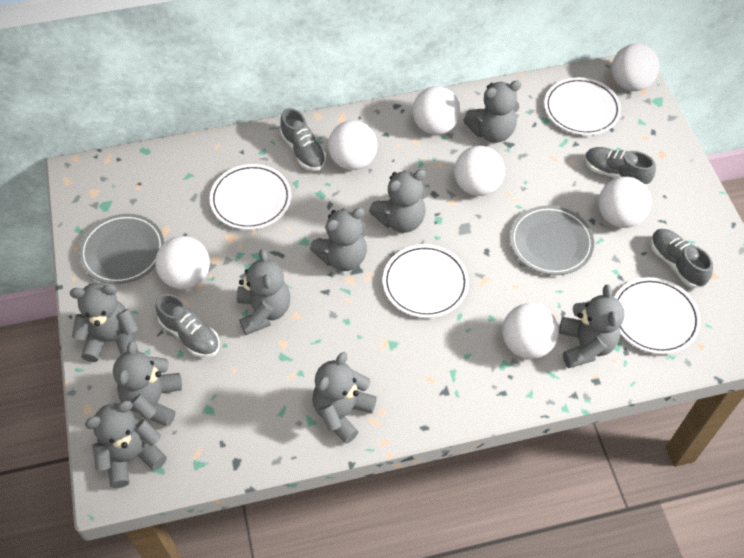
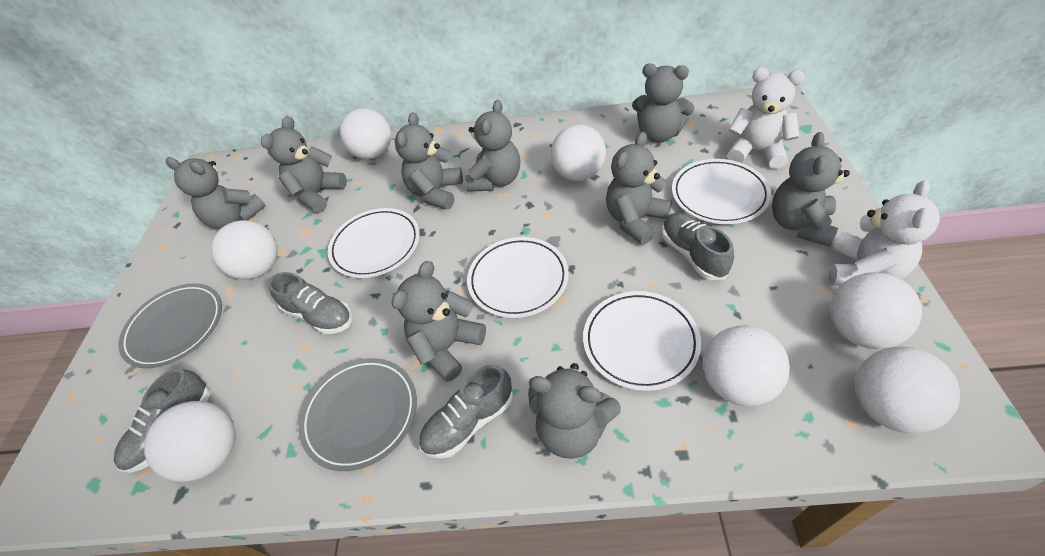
white teddy bear: 0 -> 2

